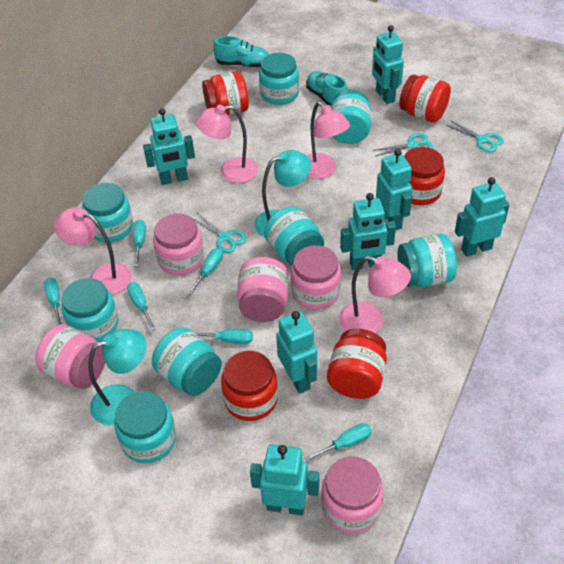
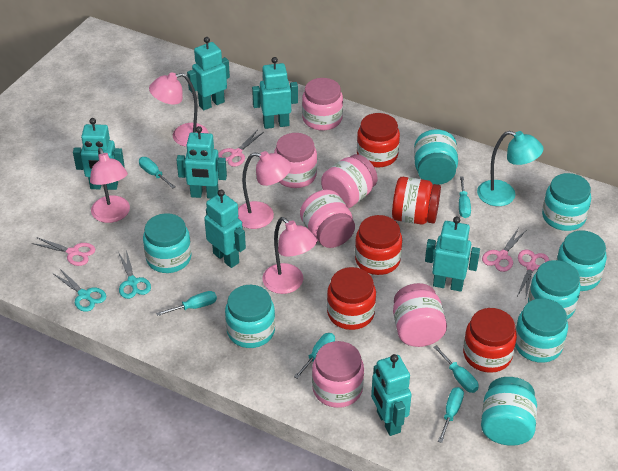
pink jar: 5 -> 6
pink scissors: 0 -> 4
turquoise lamp: 2 -> 1
turquoise scissors: 3 -> 2
turquoise shoe: 2 -> 0

